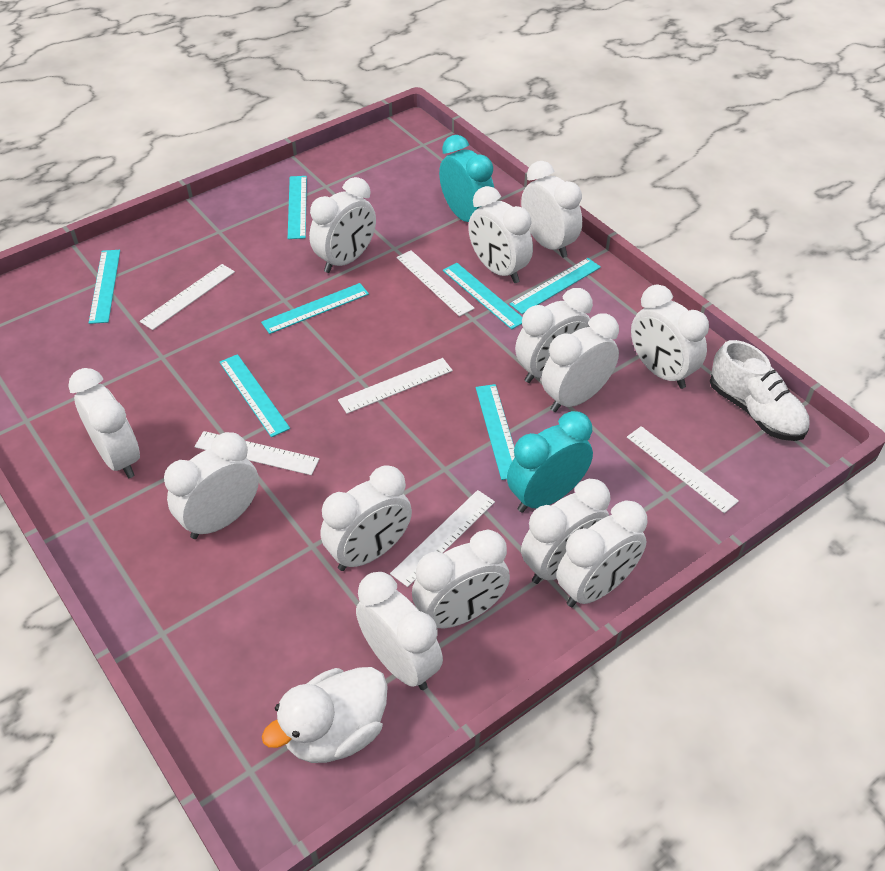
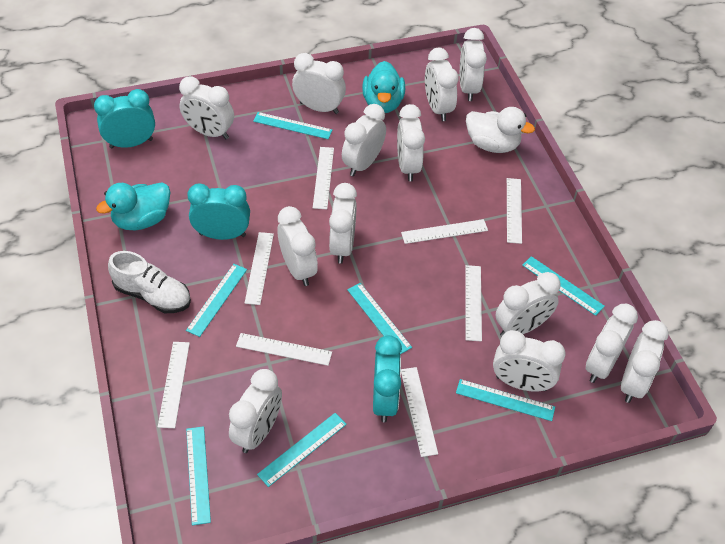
turquoise clock: 2 -> 3
turquoise duck: 0 -> 2
white ruler: 6 -> 8

